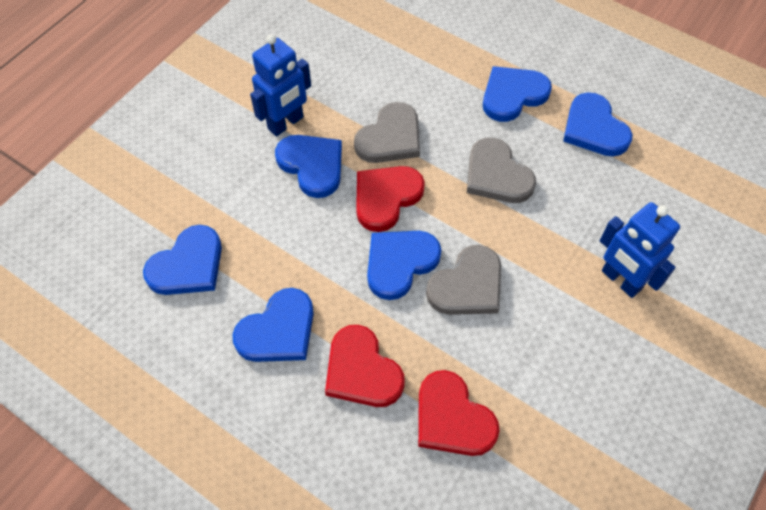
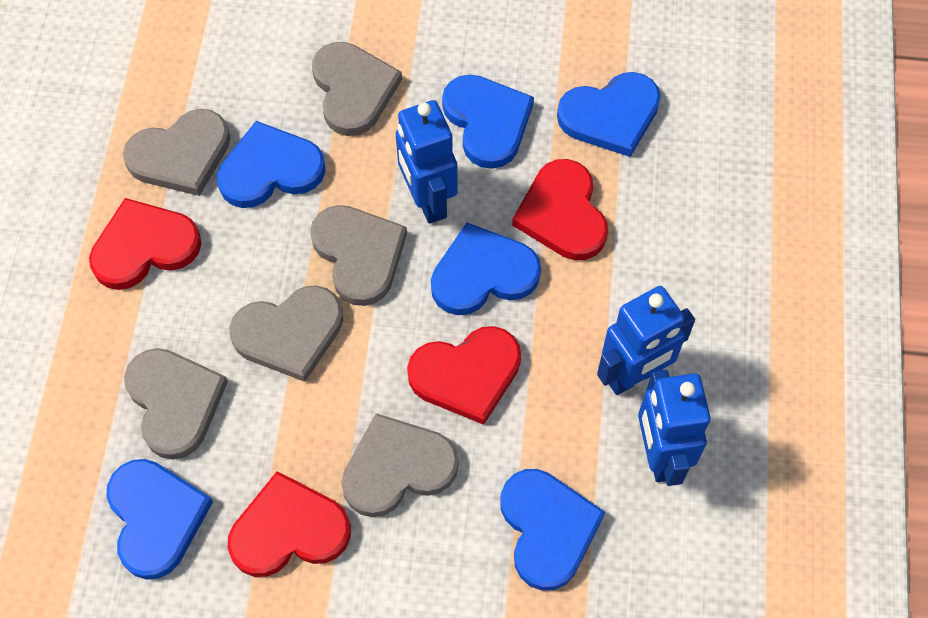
blue robot: 2 -> 3
grey heart: 3 -> 6
red heart: 3 -> 4

